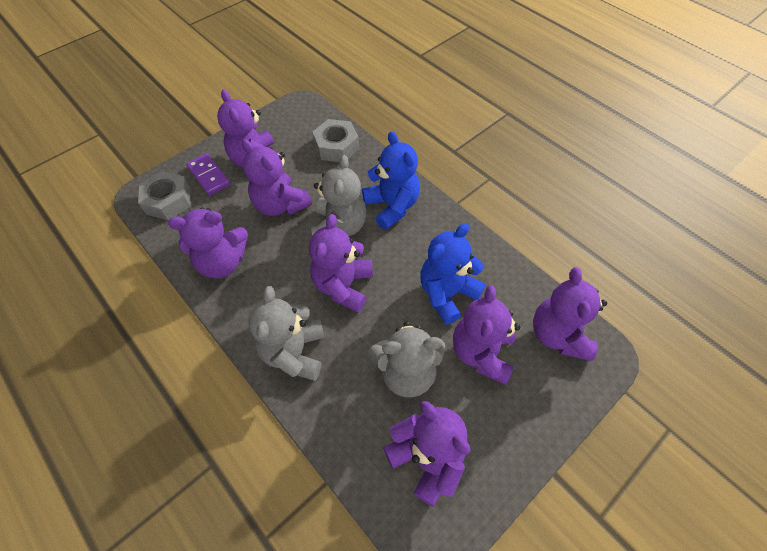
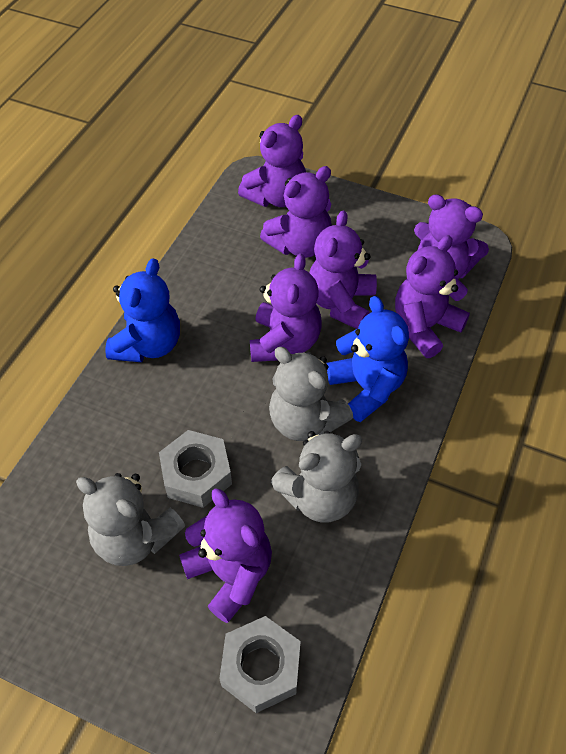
purple domino: 1 -> 0

